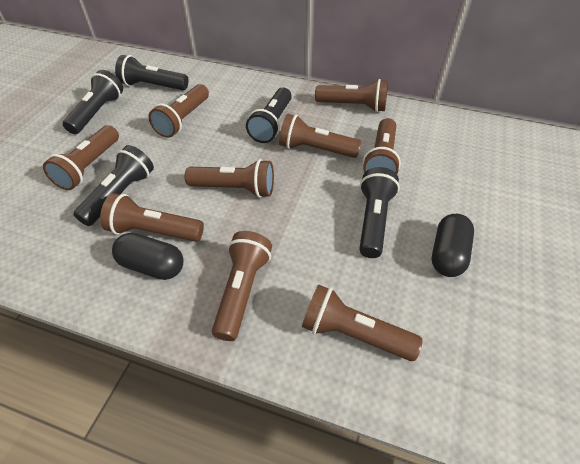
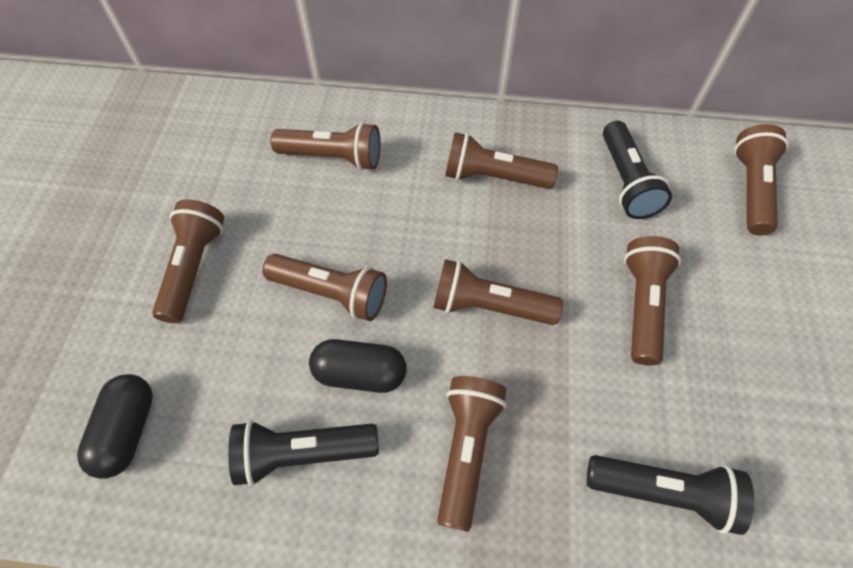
black flashlight: 5 -> 3
brown flashlight: 9 -> 8

